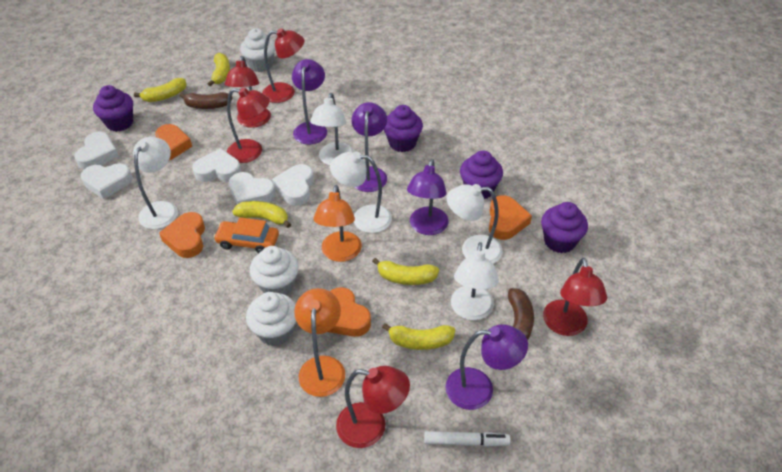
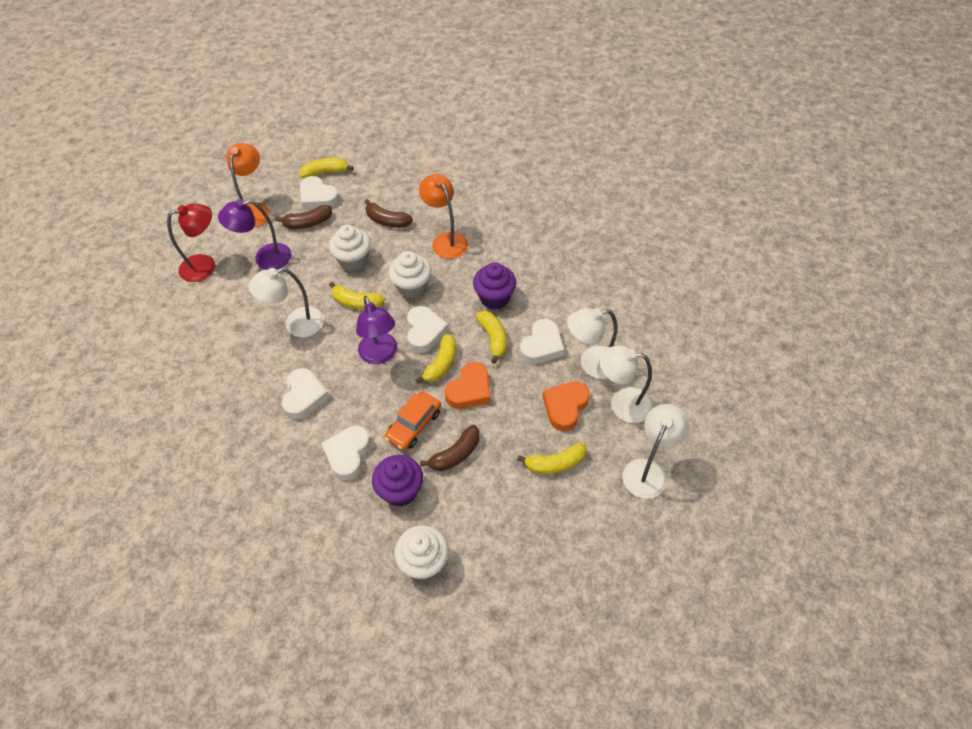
brown banana: 2 -> 3
orange heart: 4 -> 2
purple cupcake: 4 -> 2
purple lamp: 4 -> 2
red lamp: 5 -> 1
white lamp: 5 -> 4
white marker: 1 -> 0

